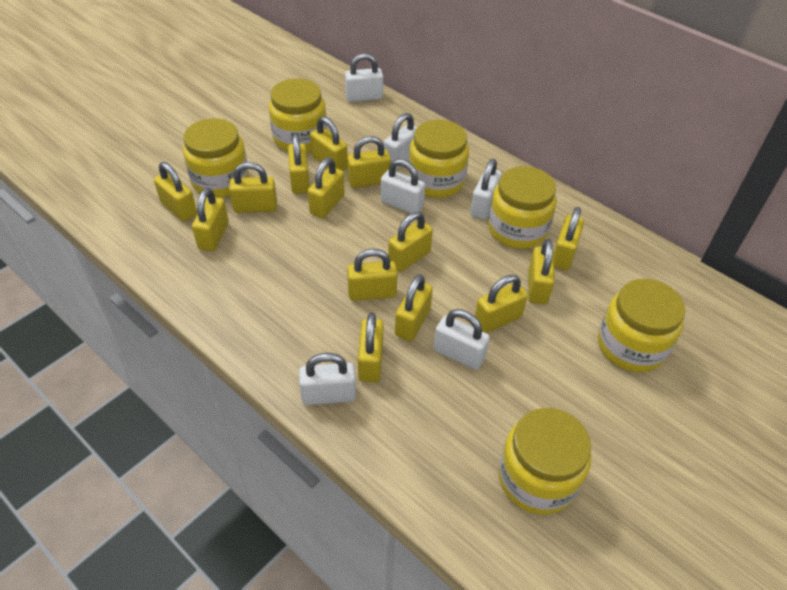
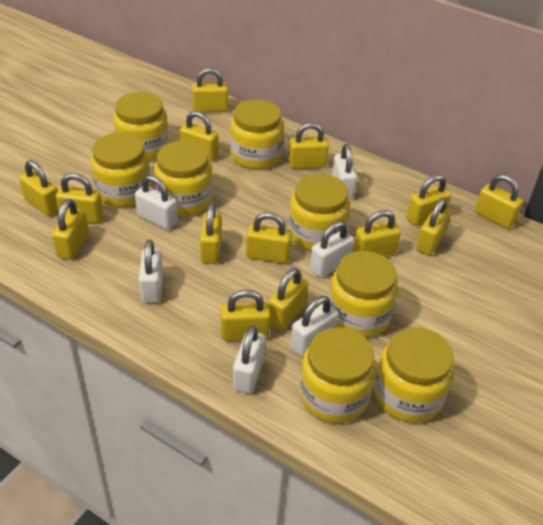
yellow jar: 6 -> 8

